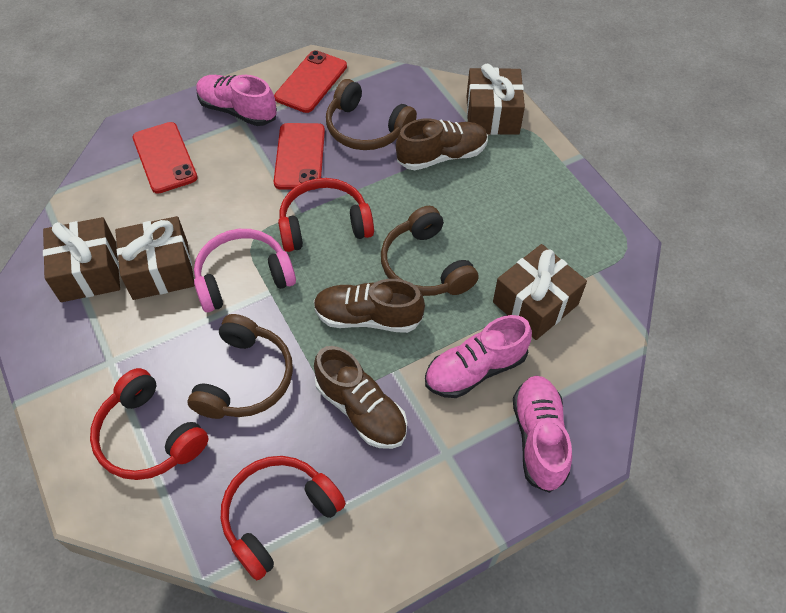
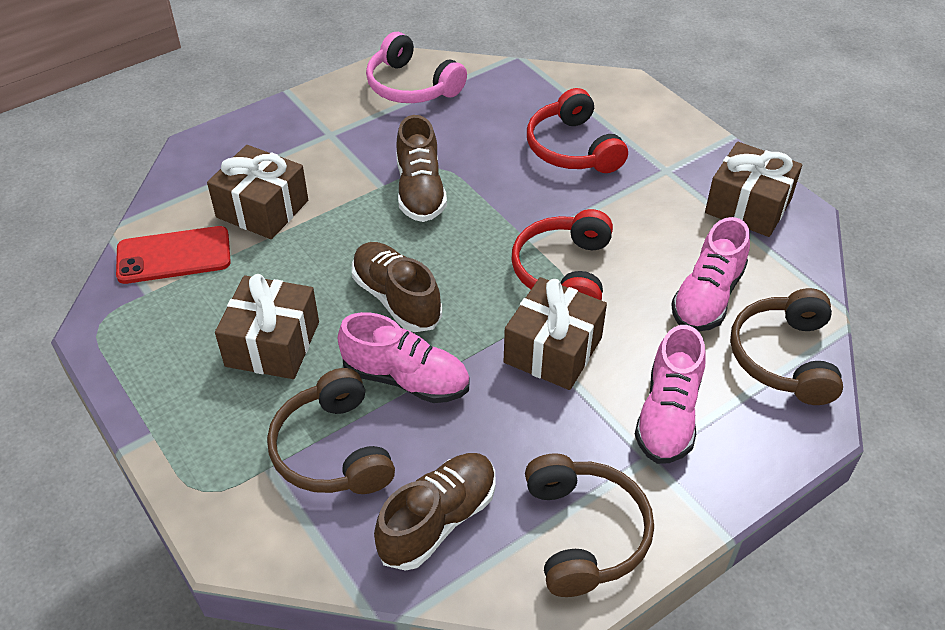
red headphones: 3 -> 2
red phone: 3 -> 1

